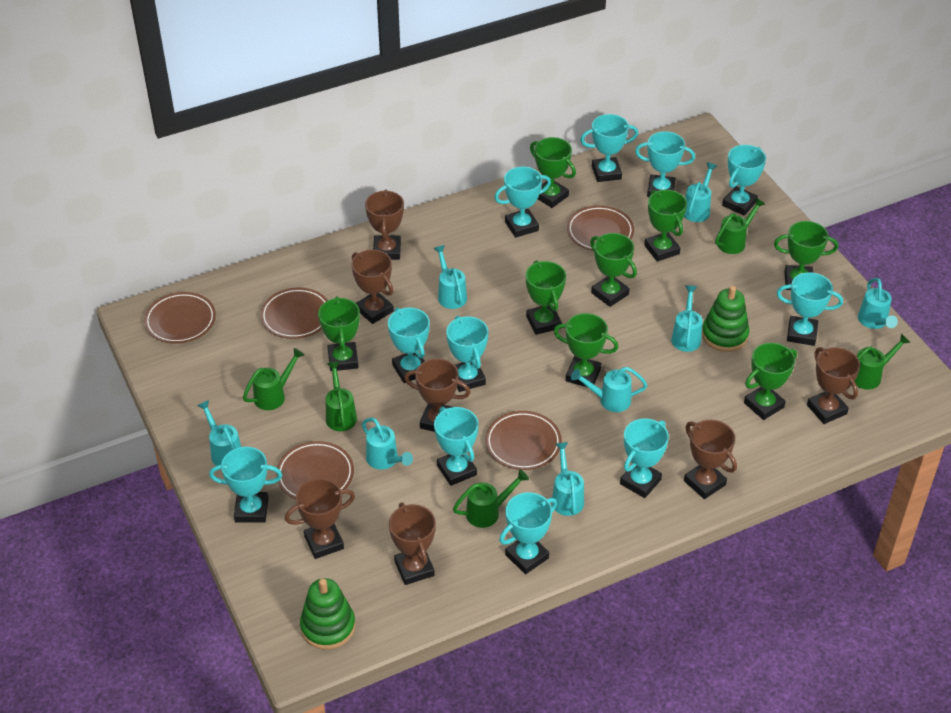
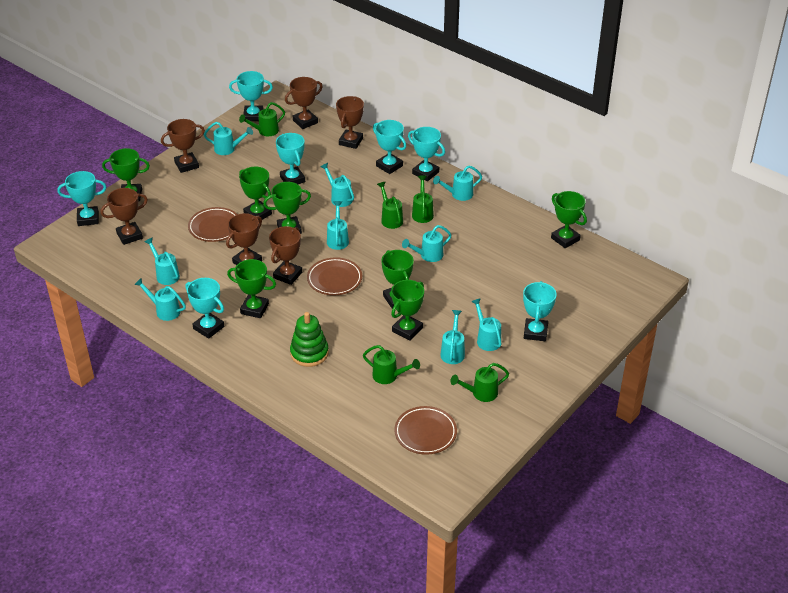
brown plate: 5 -> 3
brown trophy: 7 -> 6
green stacking toy: 2 -> 1
green trophy: 8 -> 7
turquoise trophy: 11 -> 7
turquoise watering can: 8 -> 9

